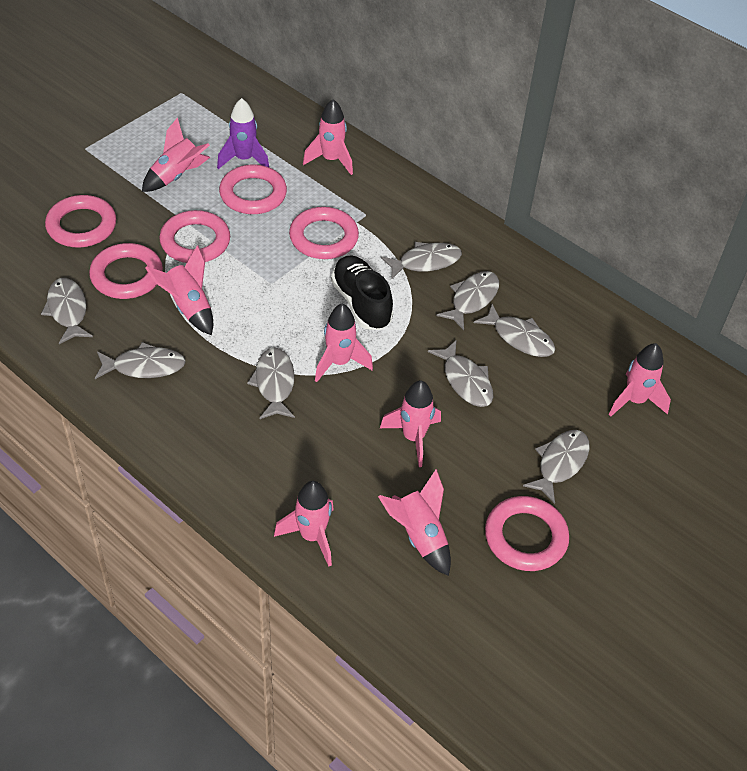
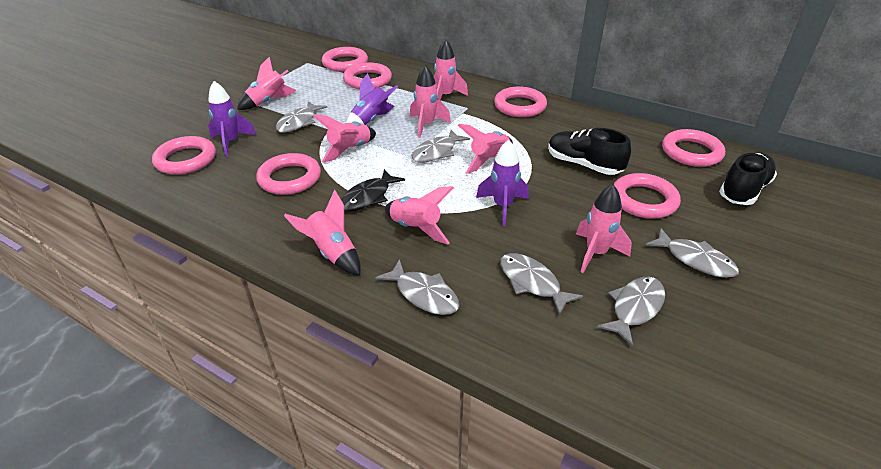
black fish: 0 -> 1
black shoe: 1 -> 2
grey fish: 8 -> 6
pink ring: 6 -> 7
purple rocket: 1 -> 3

